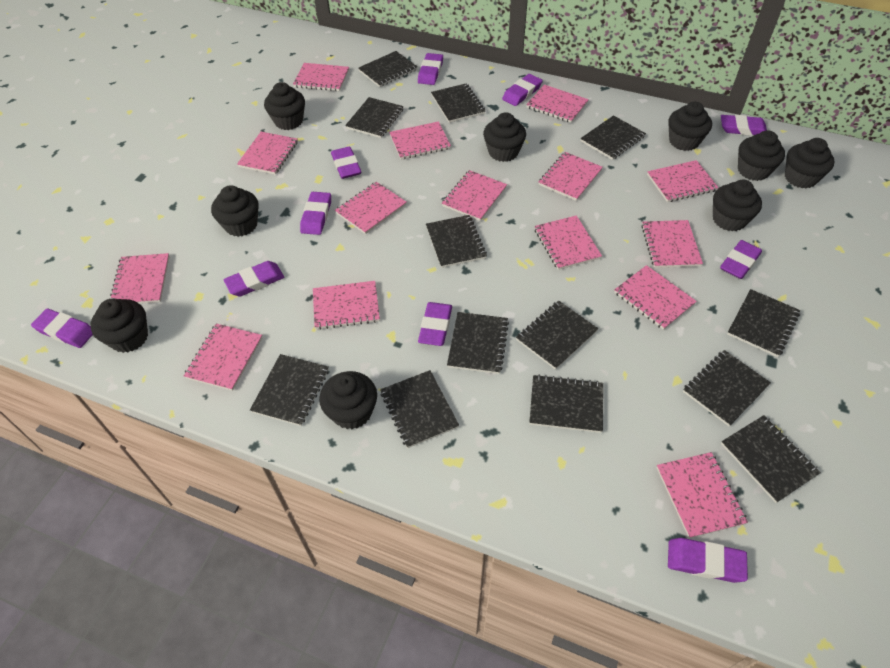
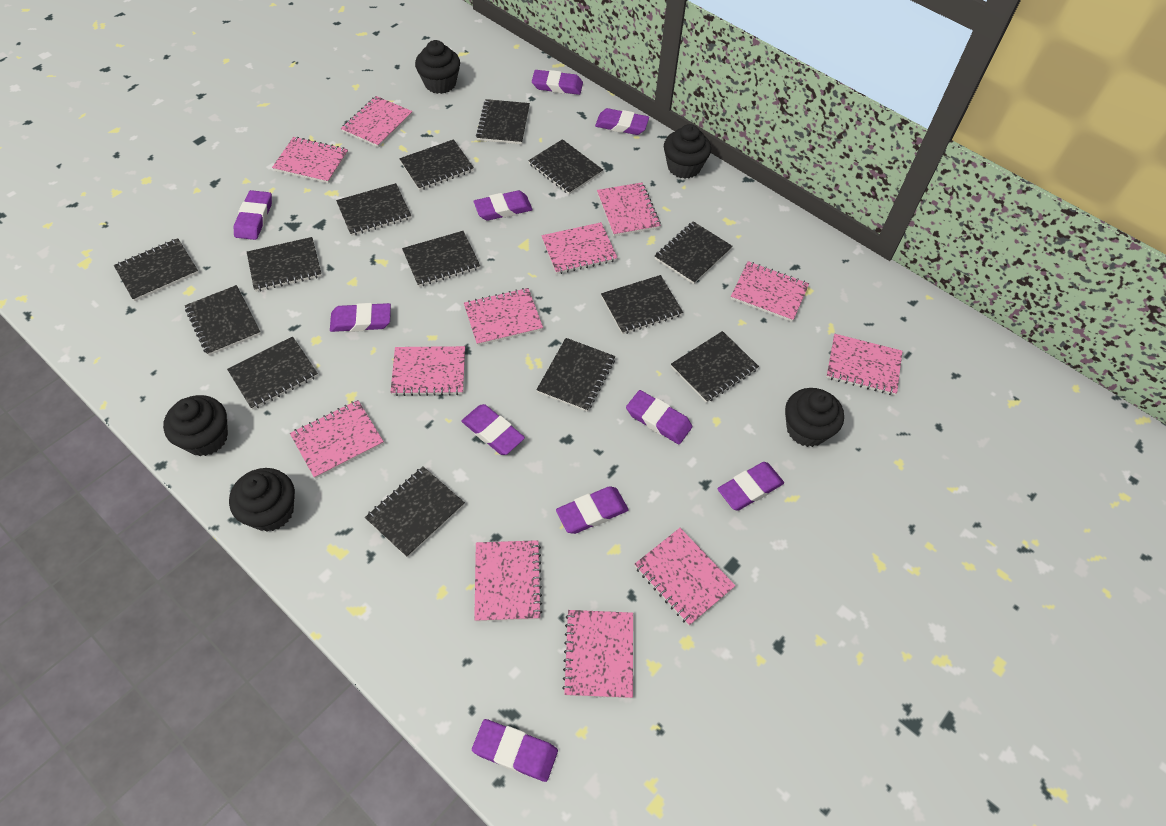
black cupcake: 9 -> 5
black notebook: 13 -> 14
pink notebook: 15 -> 12

